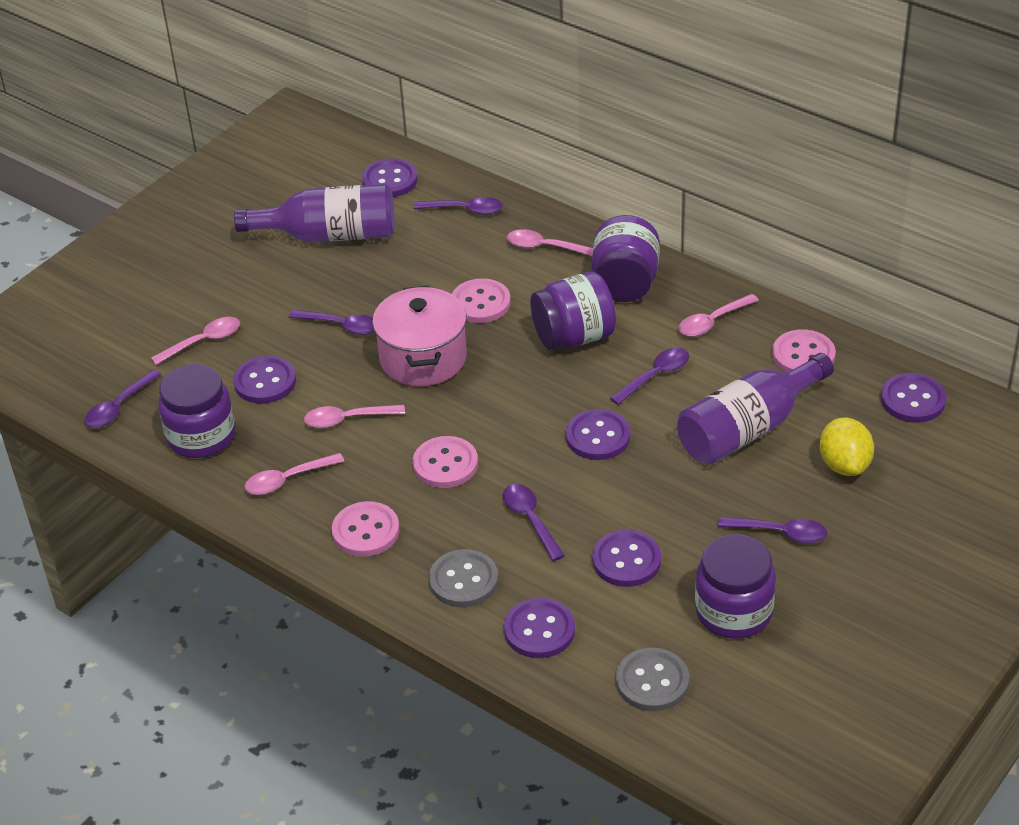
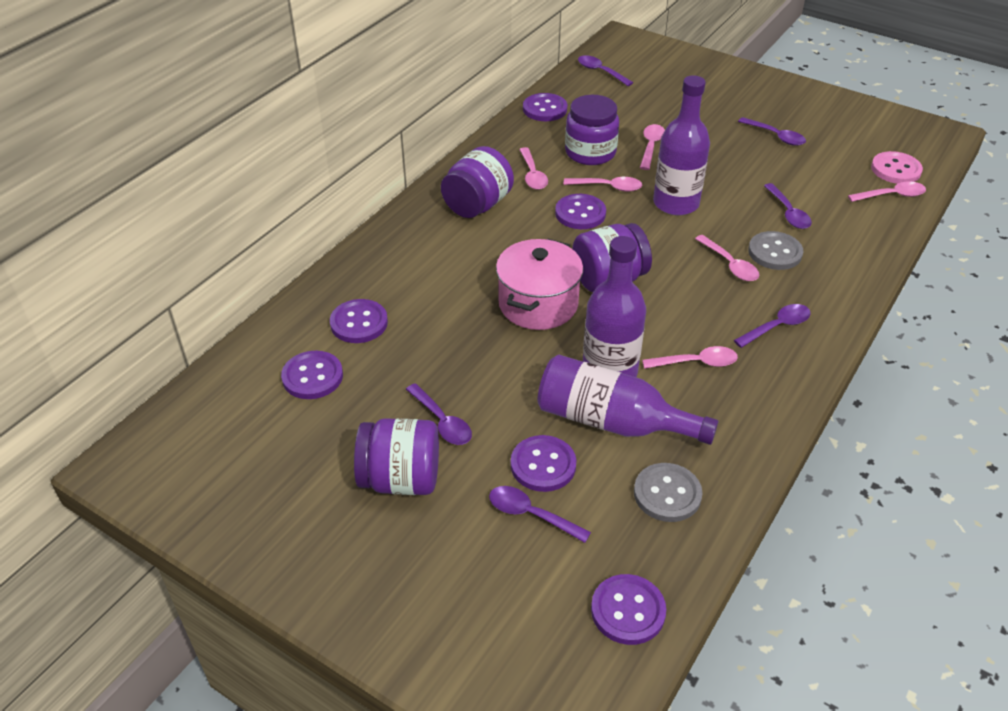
pink button: 4 -> 1
pink spoon: 5 -> 6
purple bottle: 2 -> 3
yellow lemon: 1 -> 0

